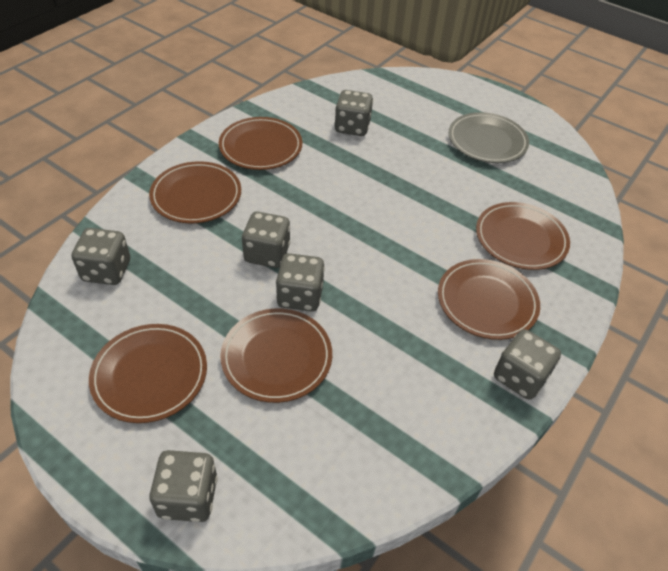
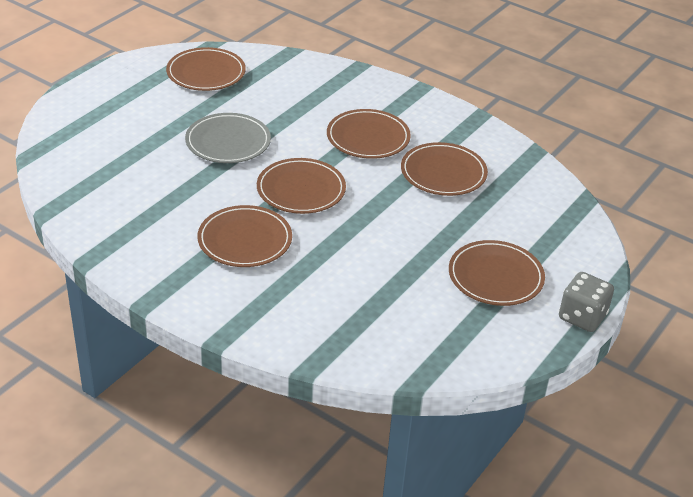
grey dice: 6 -> 1

